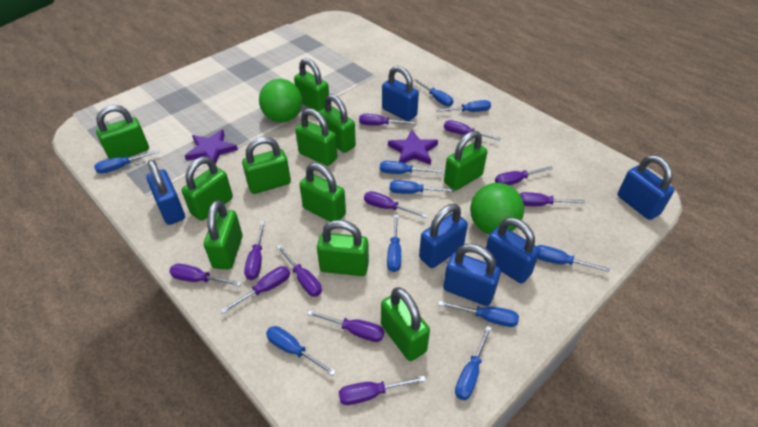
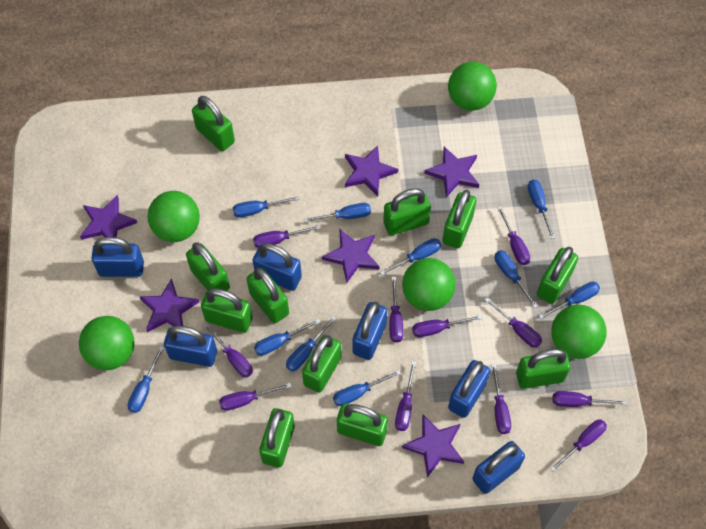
green ball: 2 -> 5
purple star: 2 -> 6

